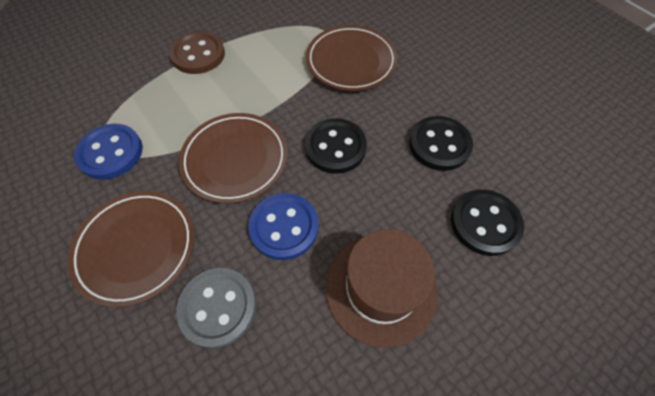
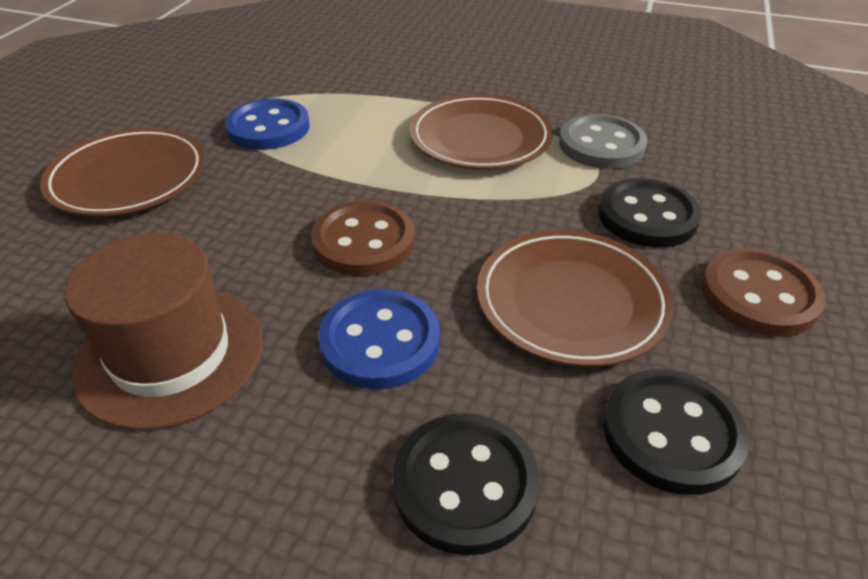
brown button: 1 -> 2

